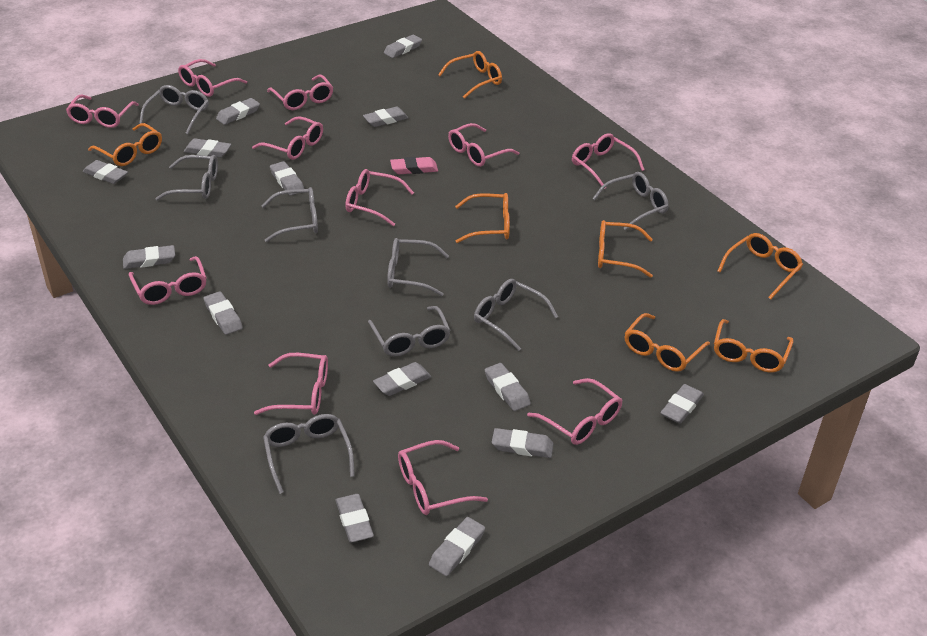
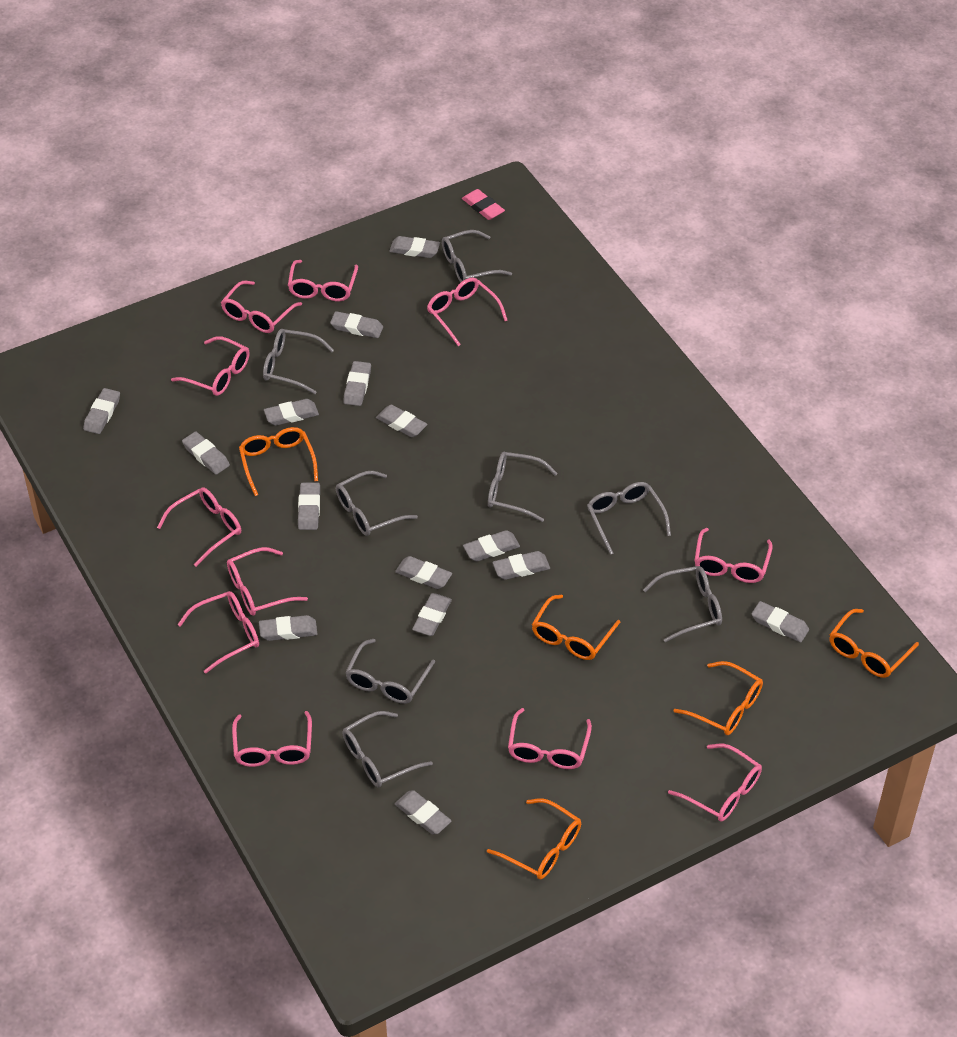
grey eraser: 14 -> 15
orange glasses: 7 -> 5

